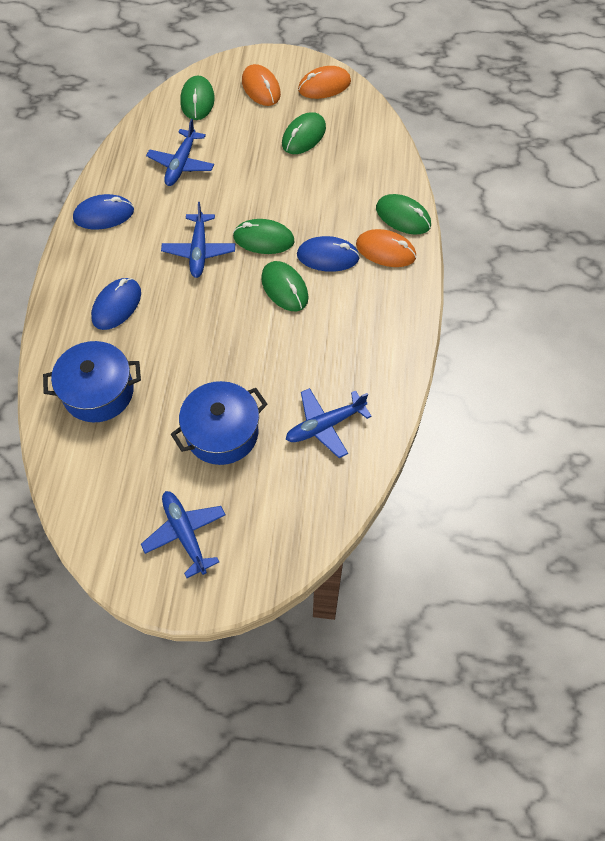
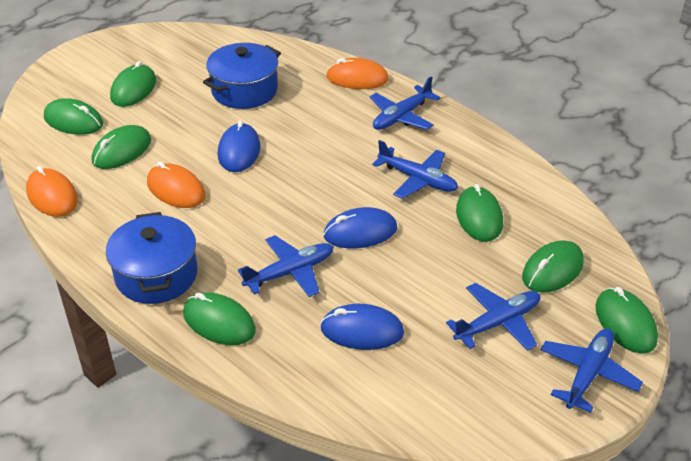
blue plane: 4 -> 5
green mouse: 5 -> 7

